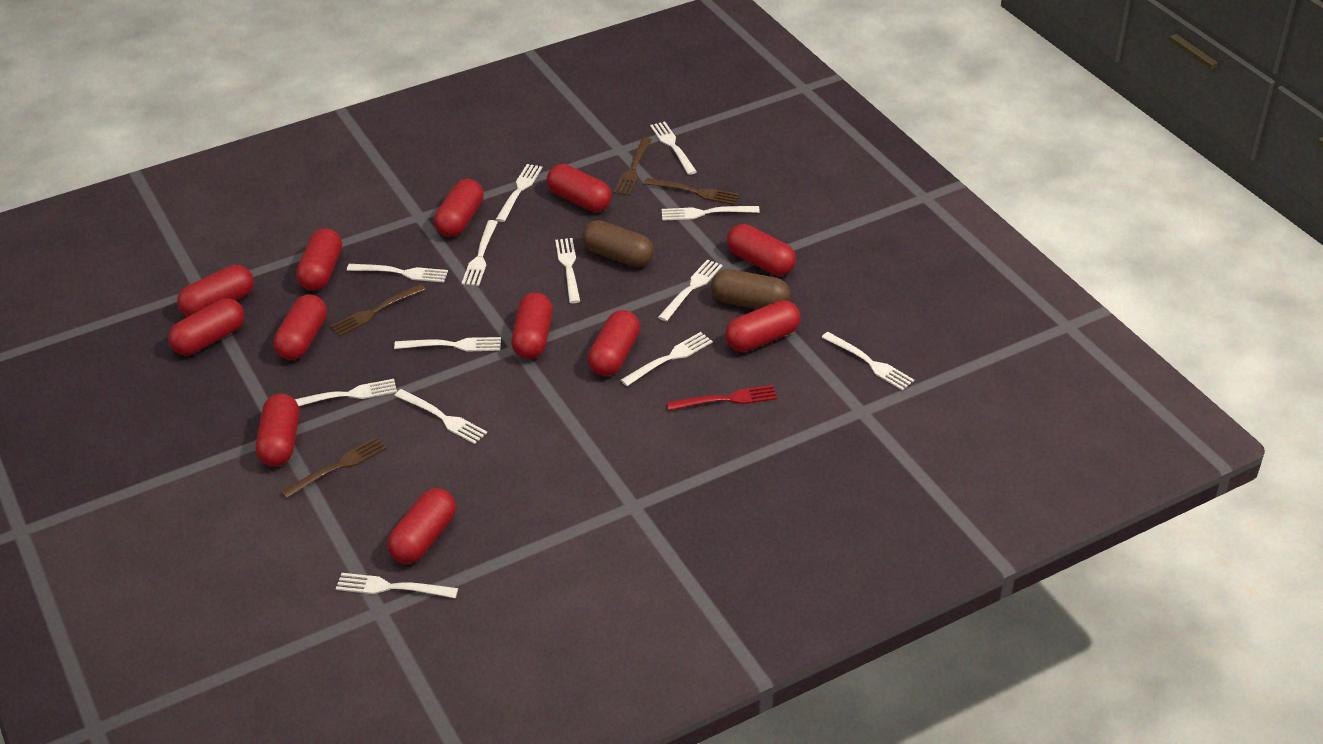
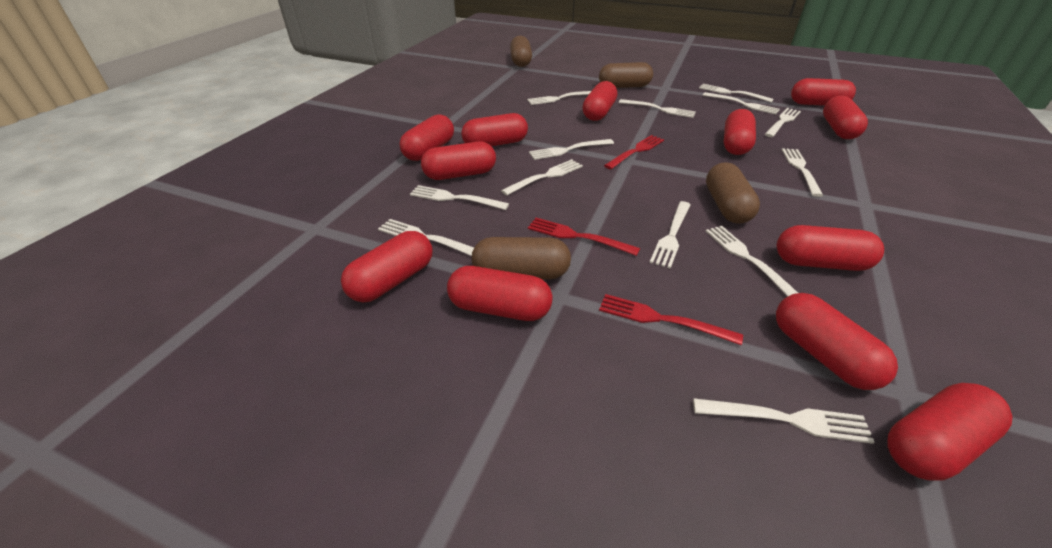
brown capsule: 2 -> 4
brown fork: 4 -> 0
red fork: 1 -> 3

